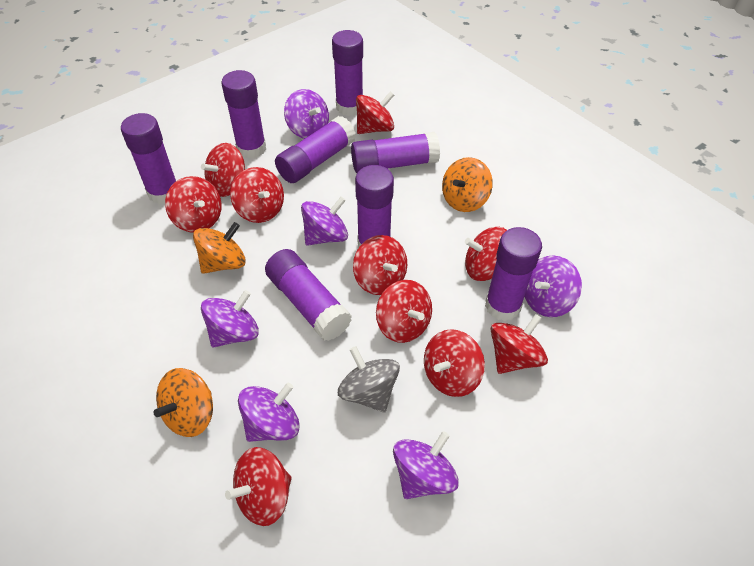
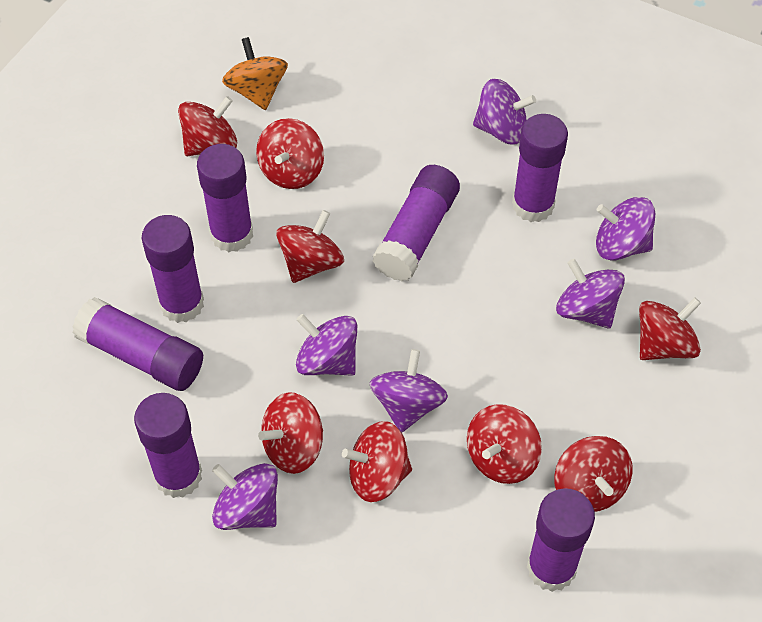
grey spinning top: 1 -> 0
orange spinning top: 3 -> 1
purple glue stick: 8 -> 7
red spinning top: 10 -> 8

